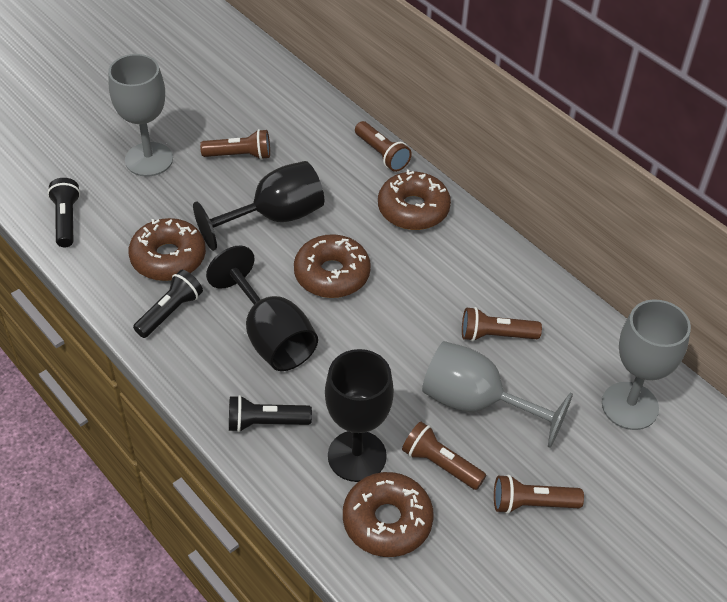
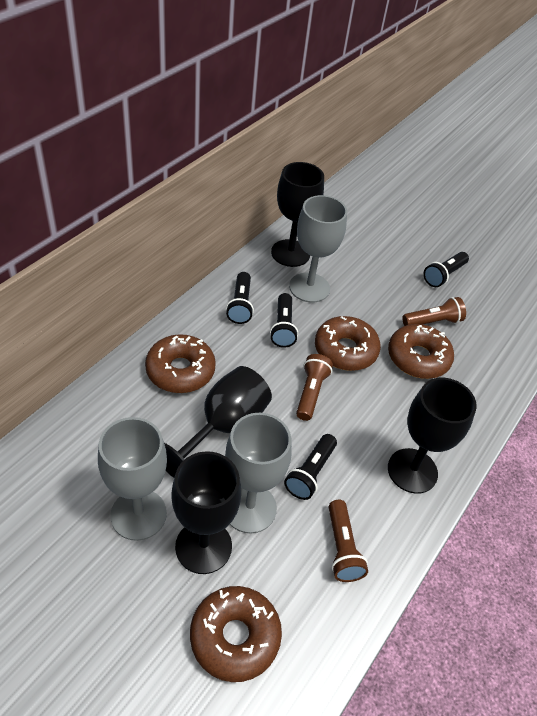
black flashlight: 3 -> 4
black goblet: 3 -> 4
brown flashlight: 5 -> 3

